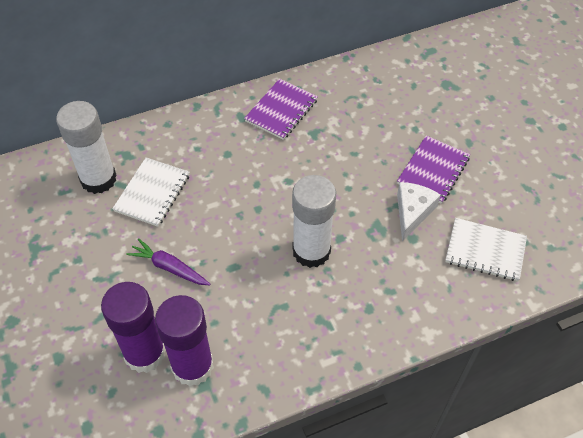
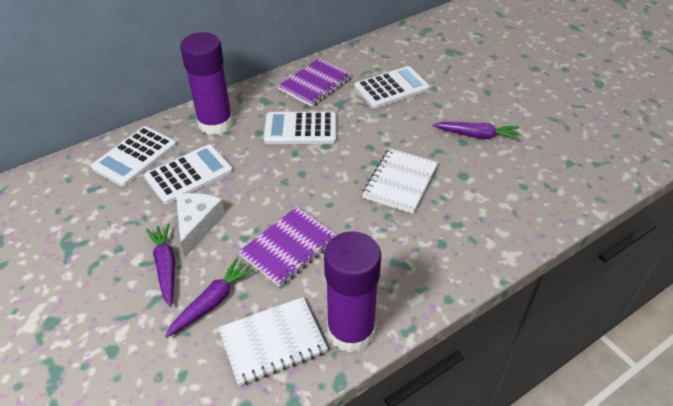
purple carrot: 1 -> 3
white calculator: 0 -> 4
white glue stick: 2 -> 0

